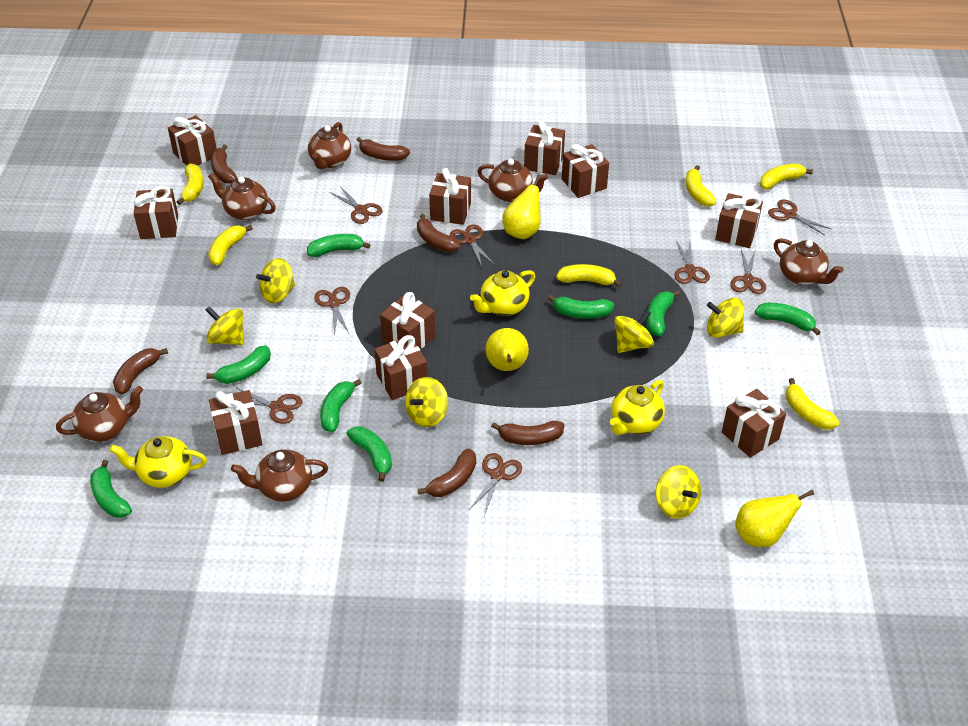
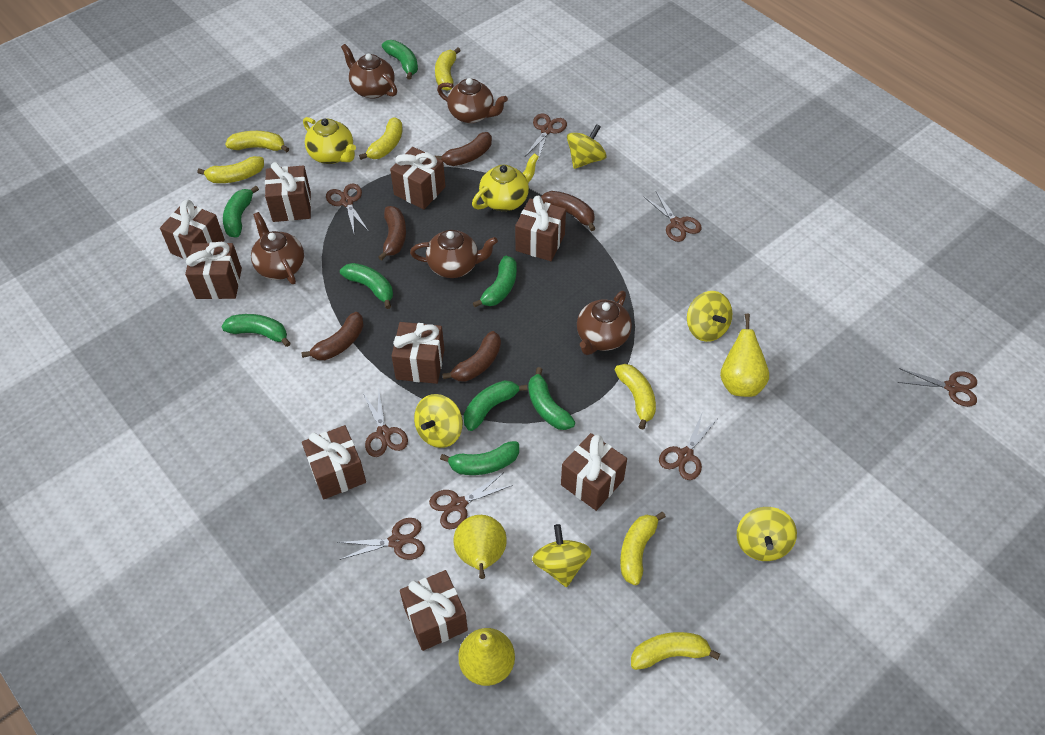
brown banana: 6 -> 5
brown gift: 10 -> 9
brown teapot: 6 -> 5
yellow banana: 6 -> 7
yellow spinning top: 6 -> 5
yellow teapot: 3 -> 2

